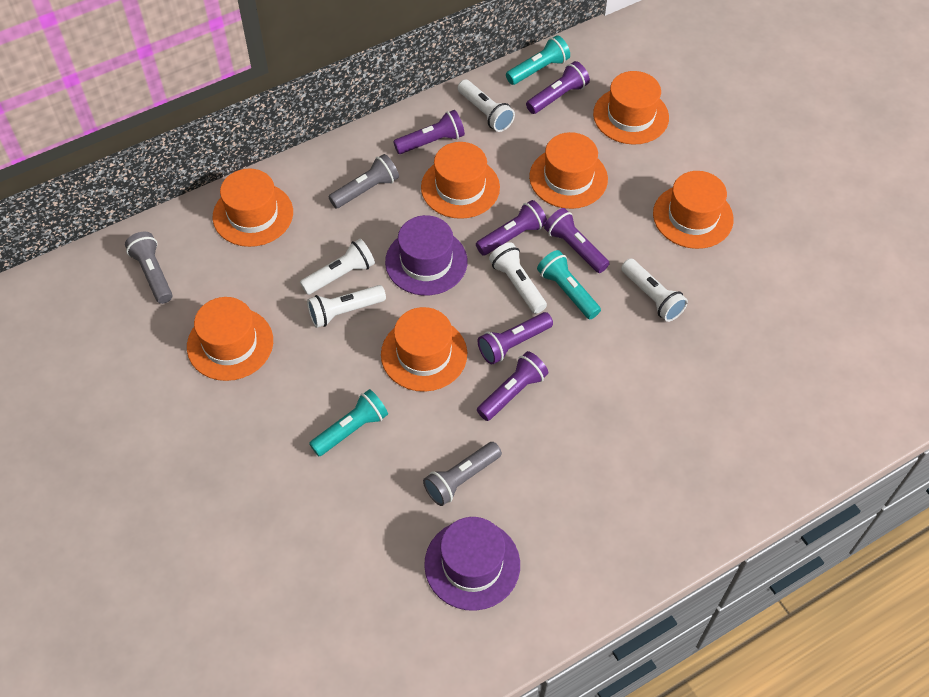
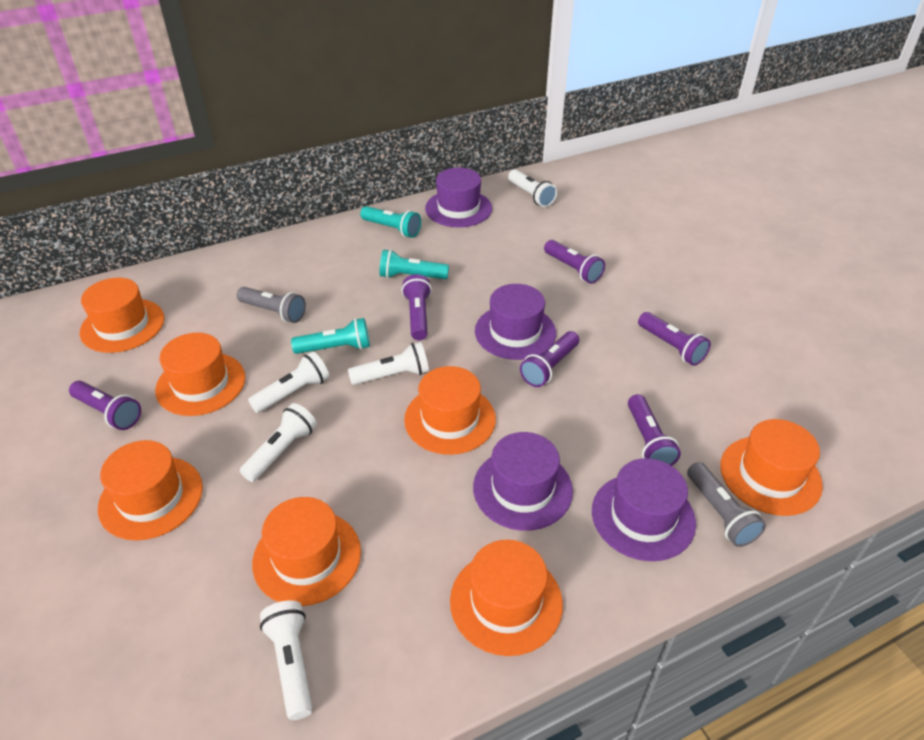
grey flashlight: 3 -> 2
purple hat: 2 -> 4

